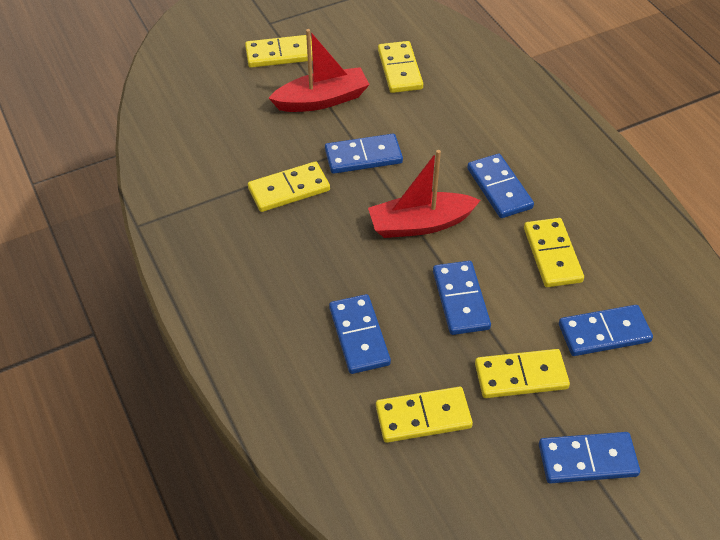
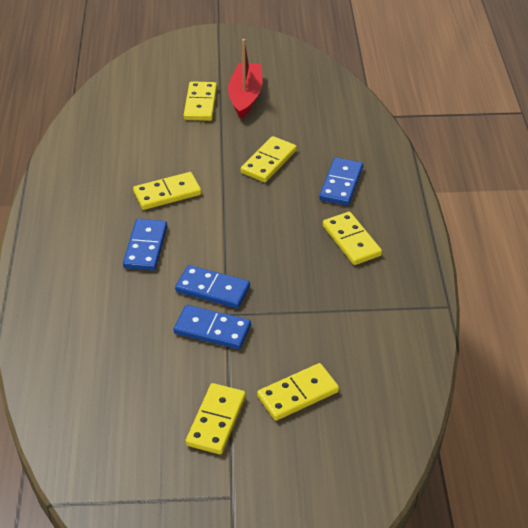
blue domino: 6 -> 4
red boat: 2 -> 1

